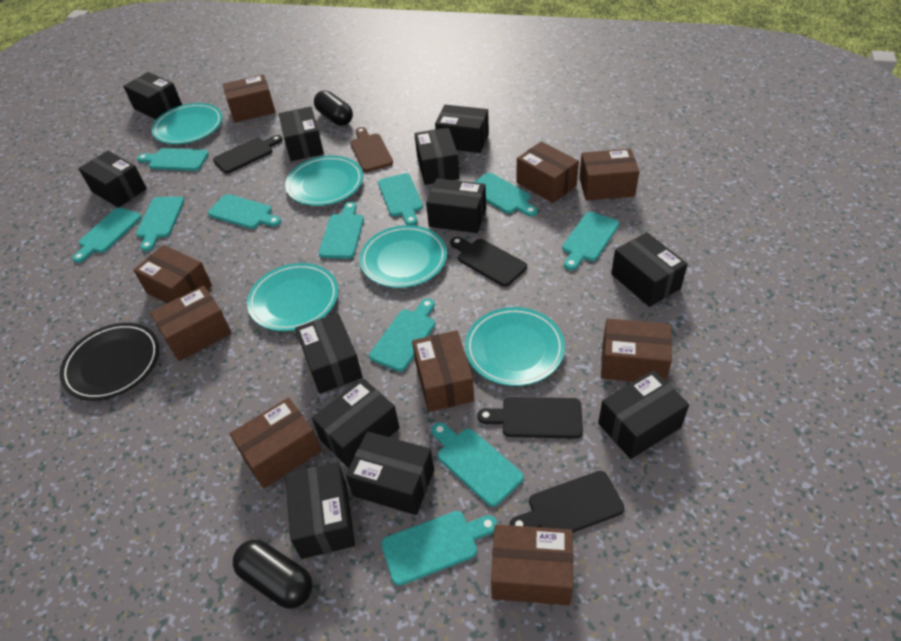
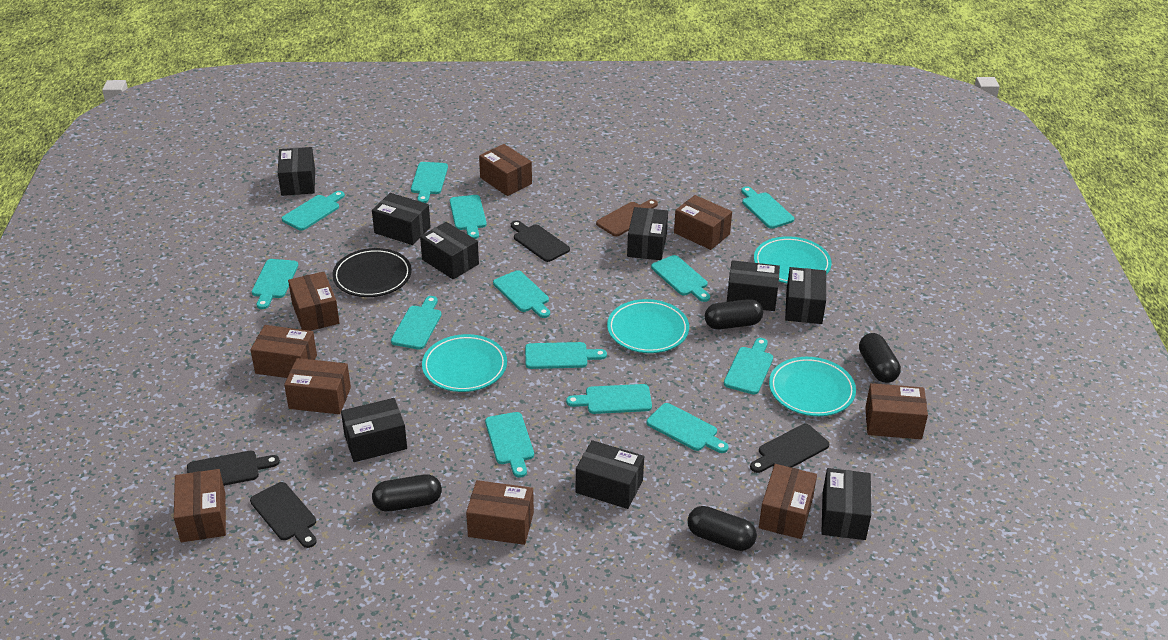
black box: 12 -> 9
black capsule: 2 -> 4
turquoise cutting board: 11 -> 13
turquoise plate: 5 -> 4

